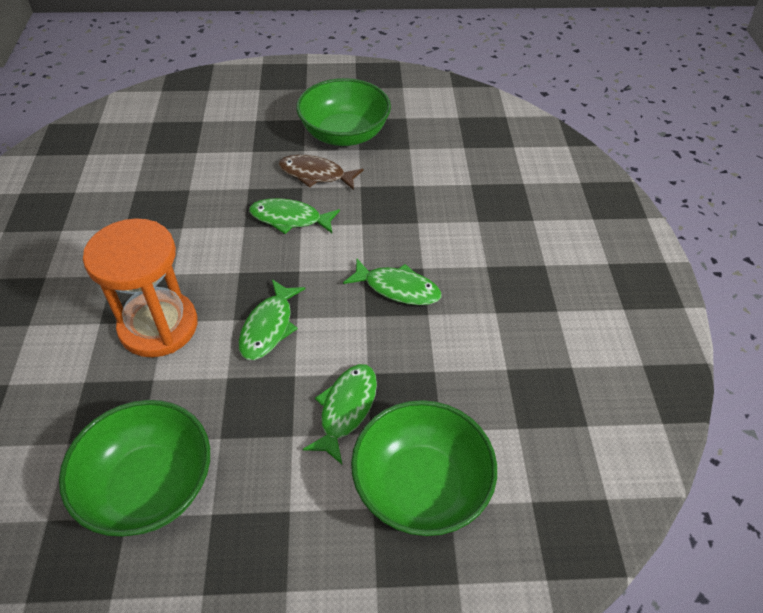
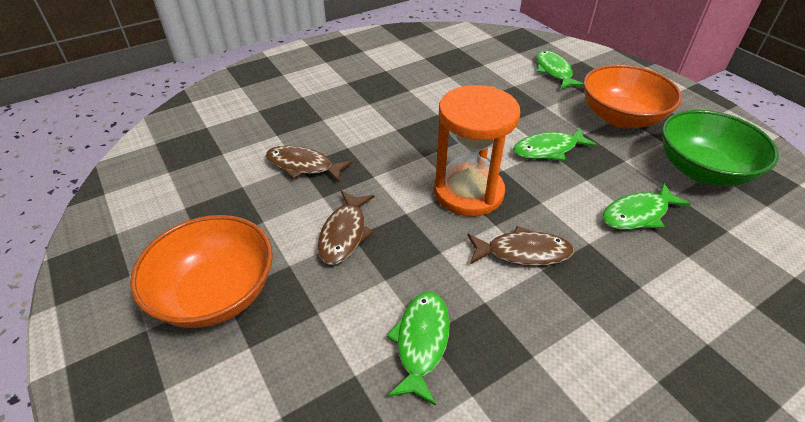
brown fish: 1 -> 3
green bowl: 3 -> 1
orange bowl: 0 -> 2

